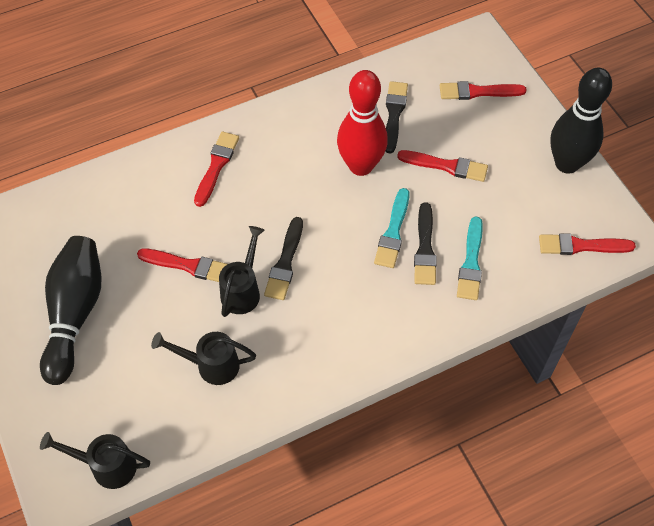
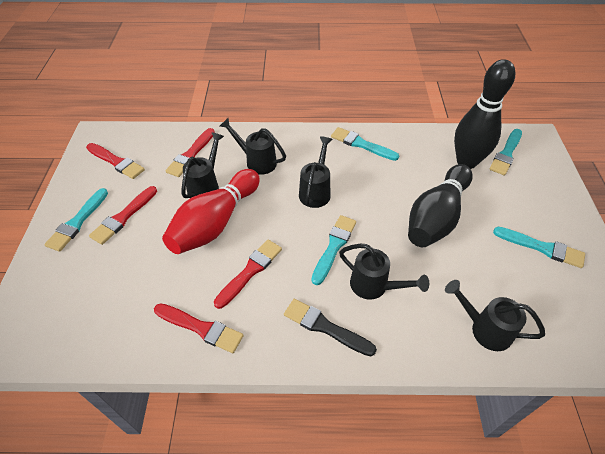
black brush: 3 -> 1
black watering can: 3 -> 5
turquoise brush: 2 -> 5

